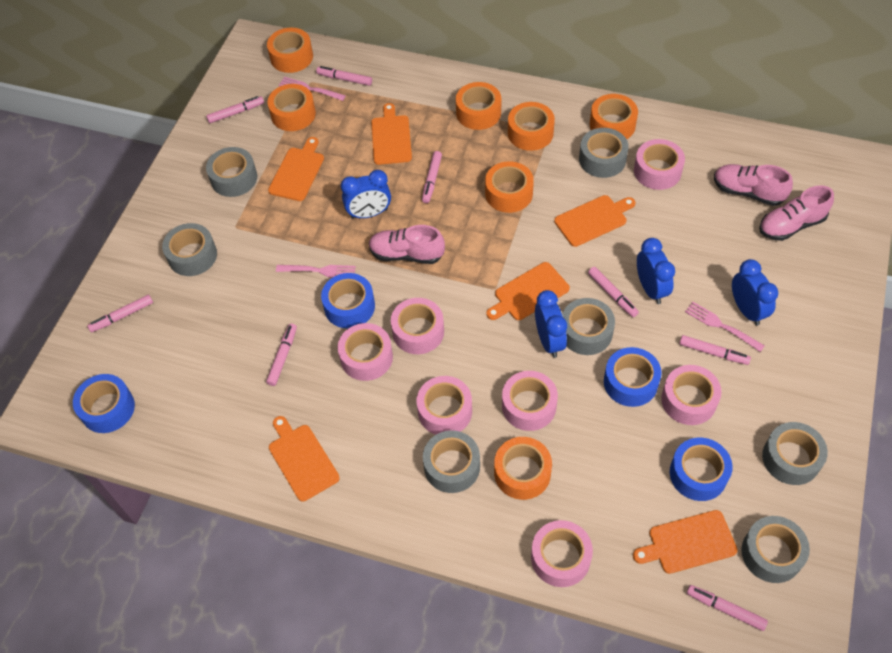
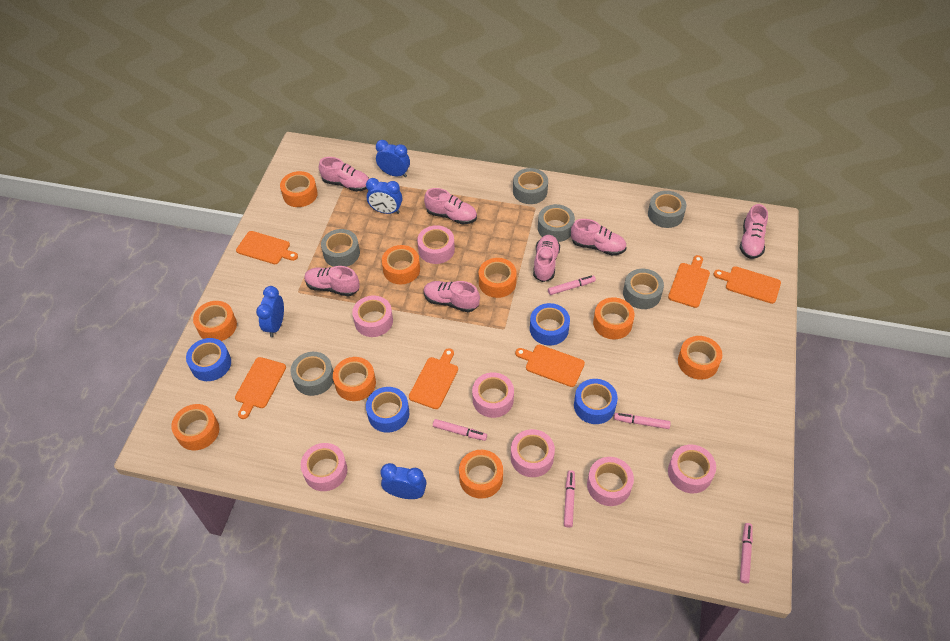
grey tape: 7 -> 6
orange tape: 7 -> 9
pink fork: 3 -> 0
pink marker: 8 -> 5
pink shoe: 3 -> 7

